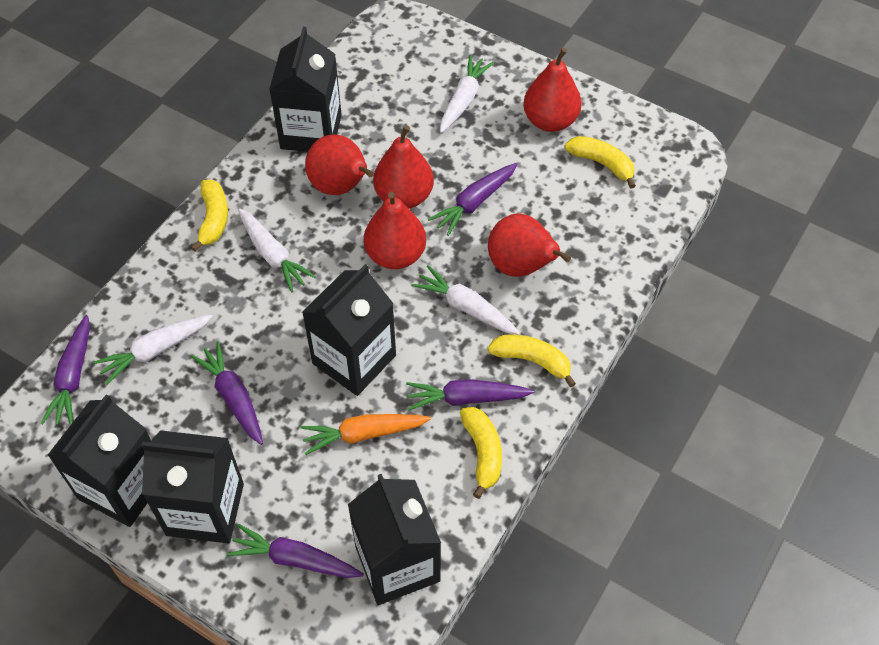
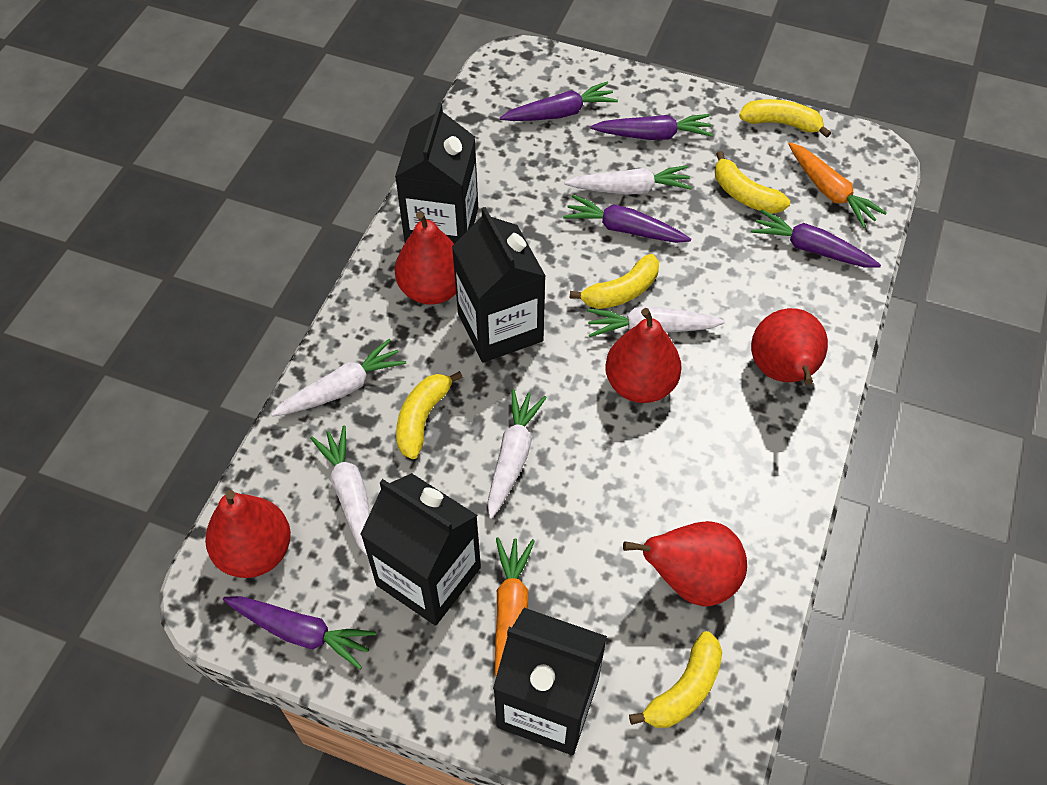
black carton: 5 -> 4
orange carrot: 1 -> 2
white carrot: 4 -> 5
yellow banana: 4 -> 5

